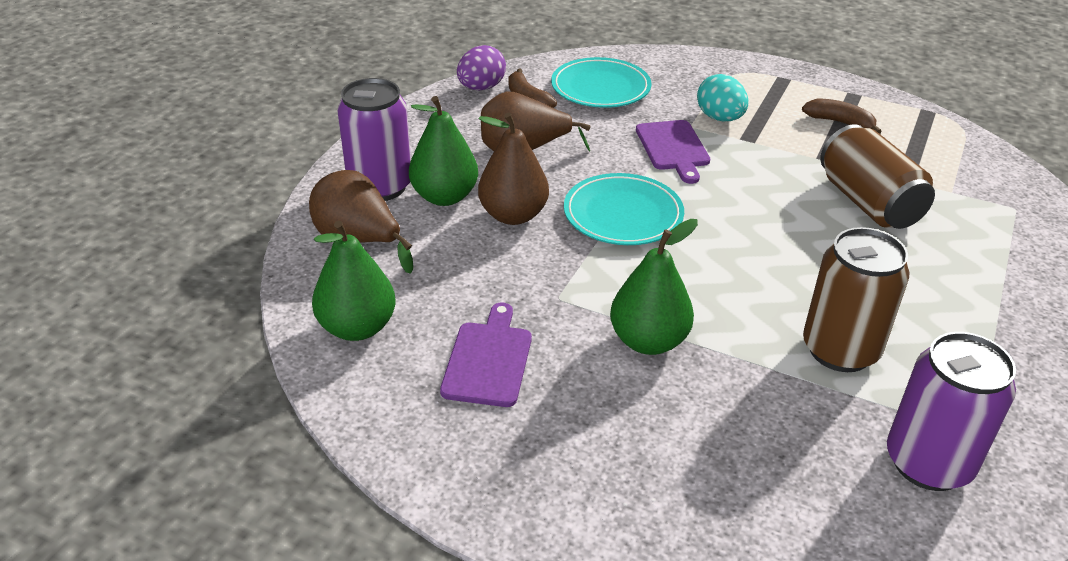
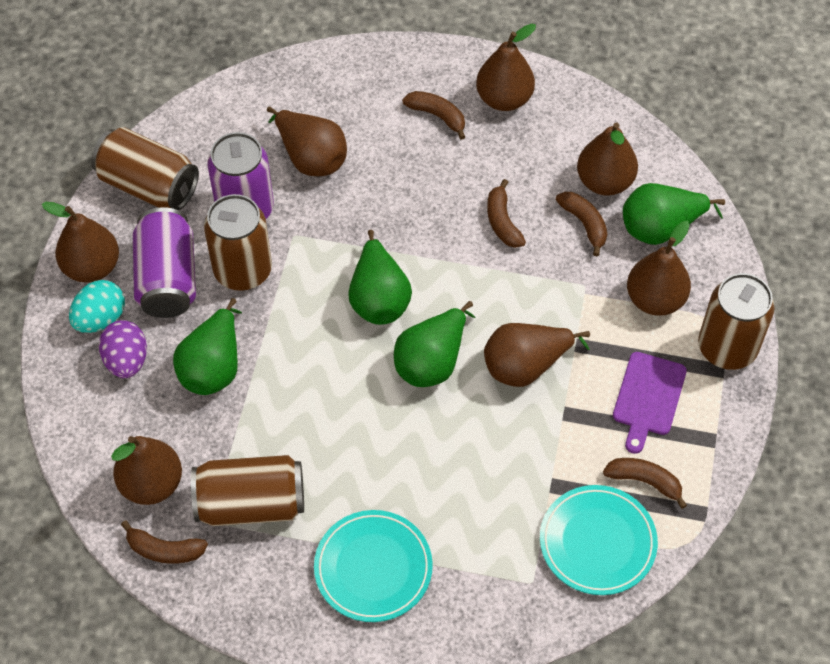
brown banana: 2 -> 5
brown can: 2 -> 4
brown pear: 3 -> 7
green pear: 3 -> 4
purple cutting board: 2 -> 1

